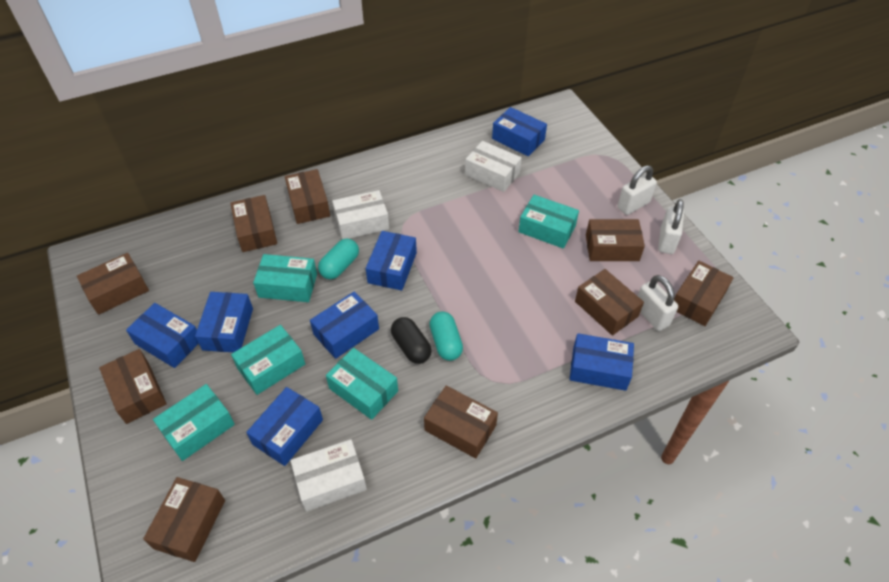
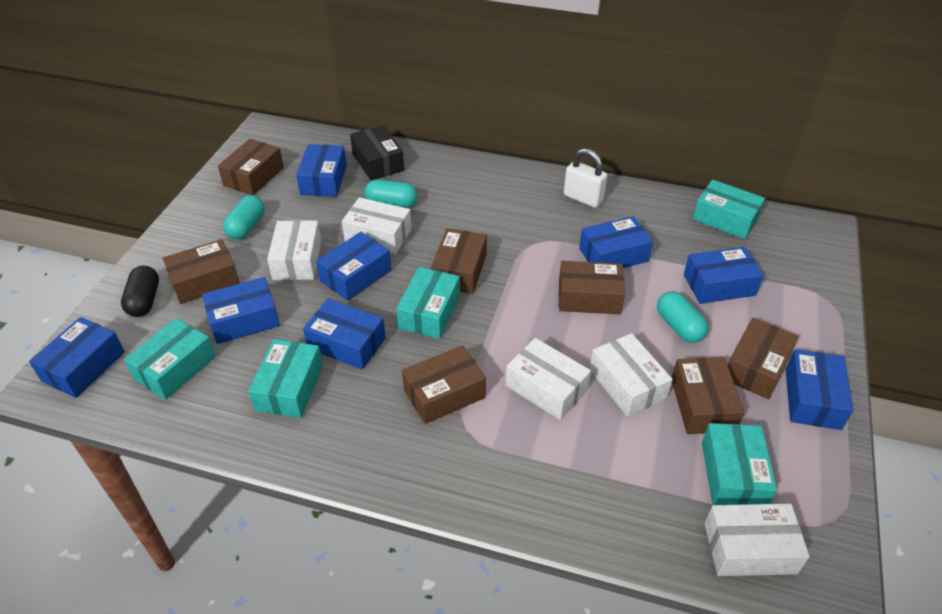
black box: 0 -> 1
blue box: 7 -> 8
brown box: 9 -> 7
turquoise capsule: 2 -> 3
white box: 3 -> 5
white padlock: 3 -> 1

